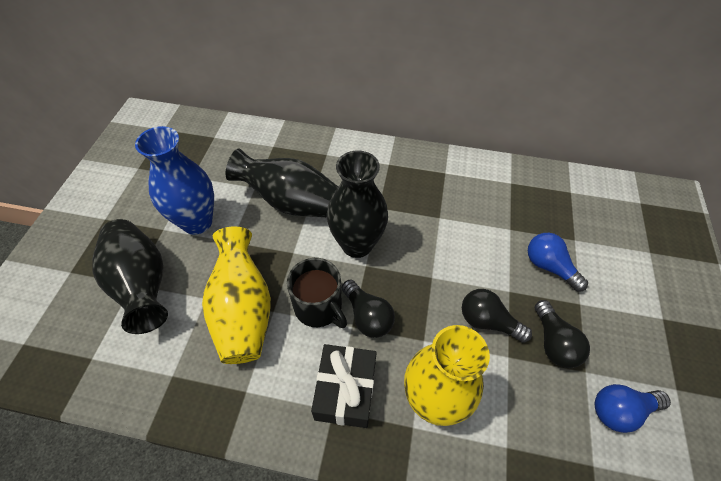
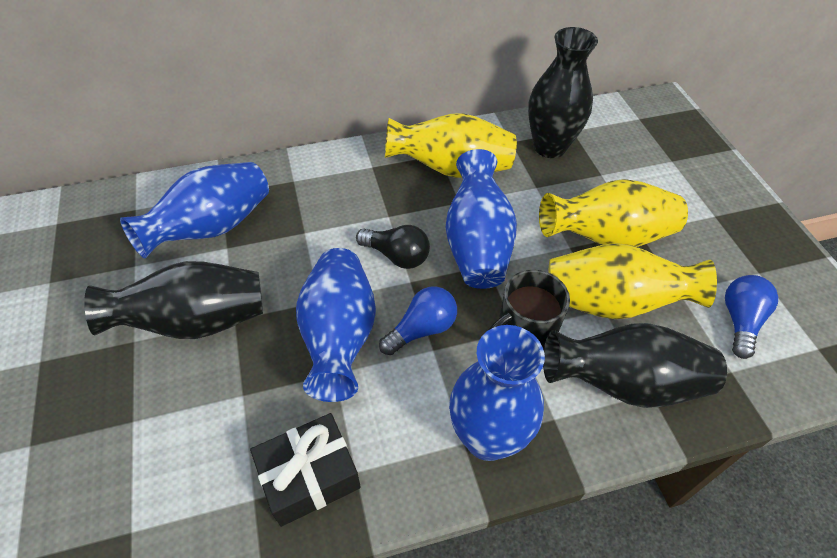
black light bulb: 3 -> 1
blue vase: 1 -> 4
yellow vase: 2 -> 3

